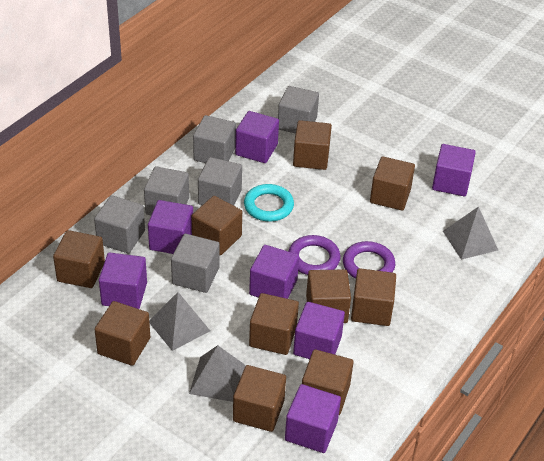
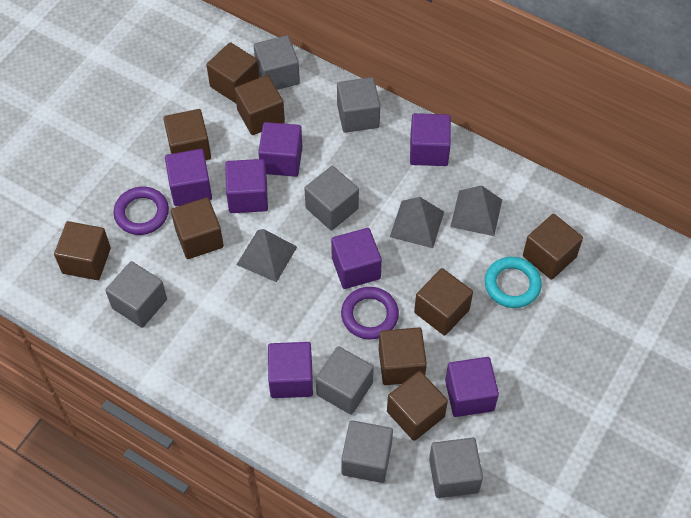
brown cube: 10 -> 9
grey cube: 6 -> 7

